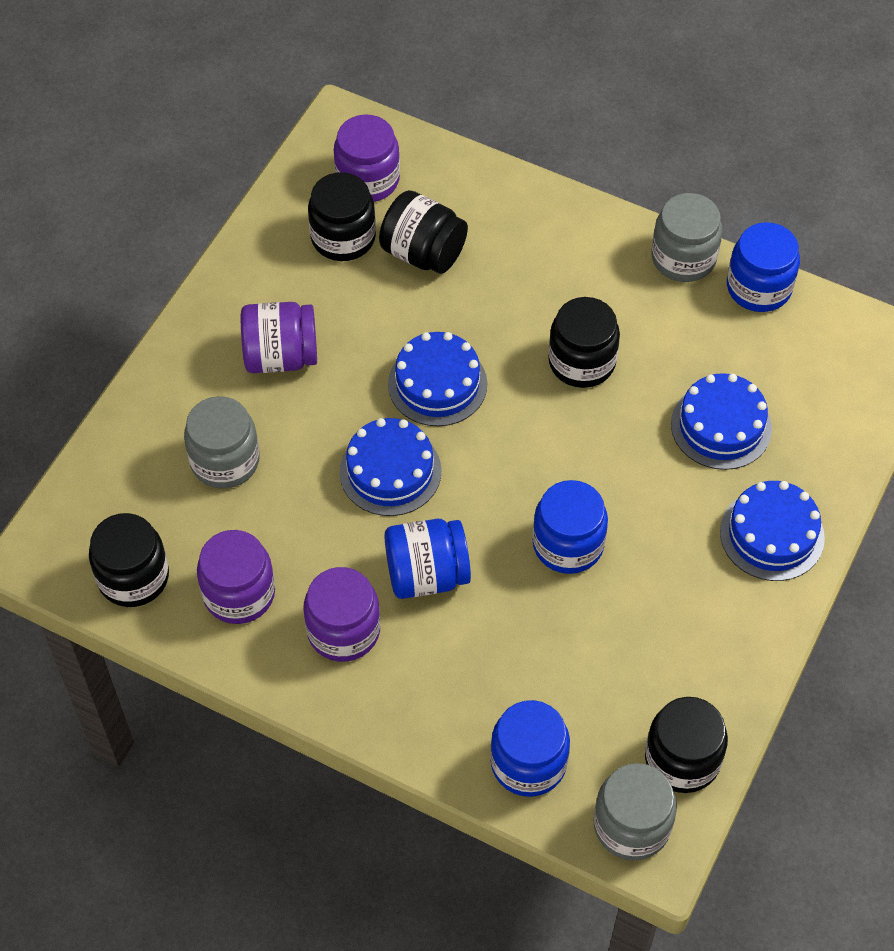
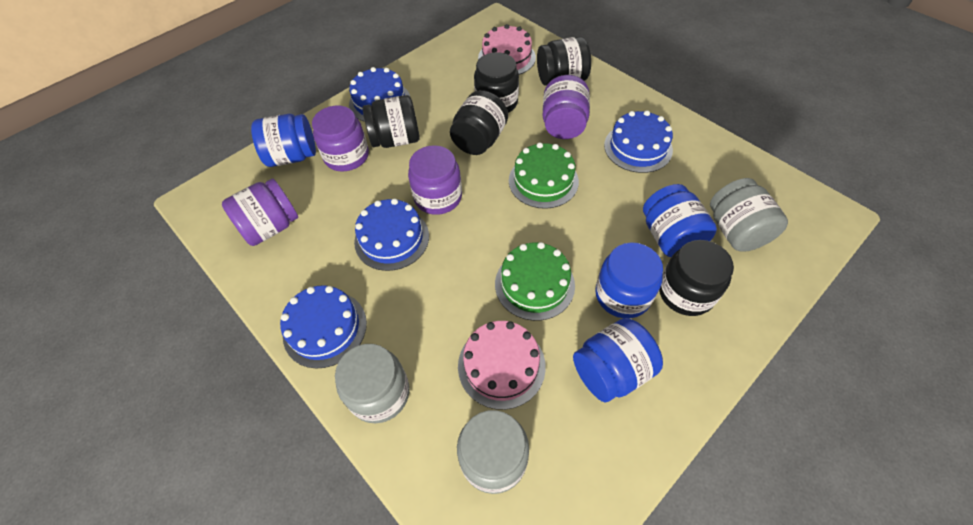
green cake: 0 -> 2
pink cake: 0 -> 2

